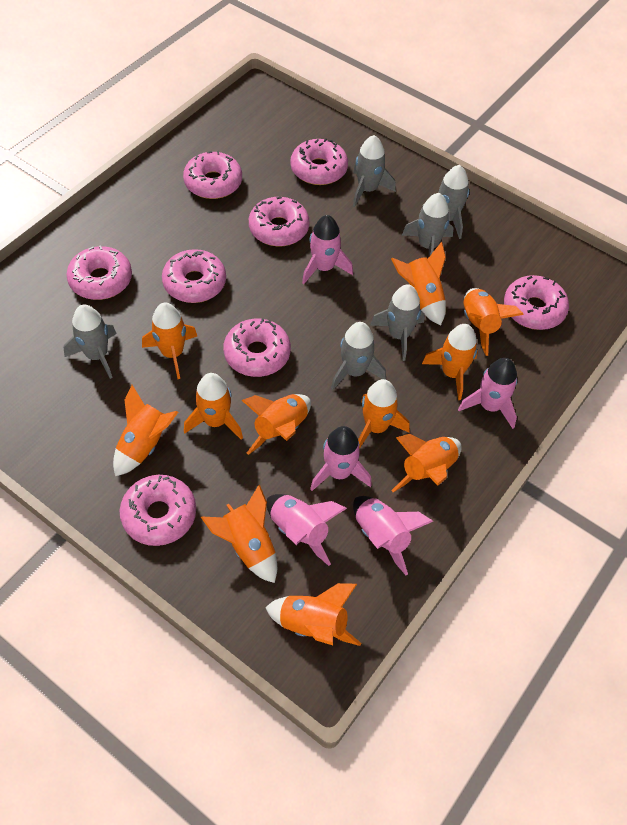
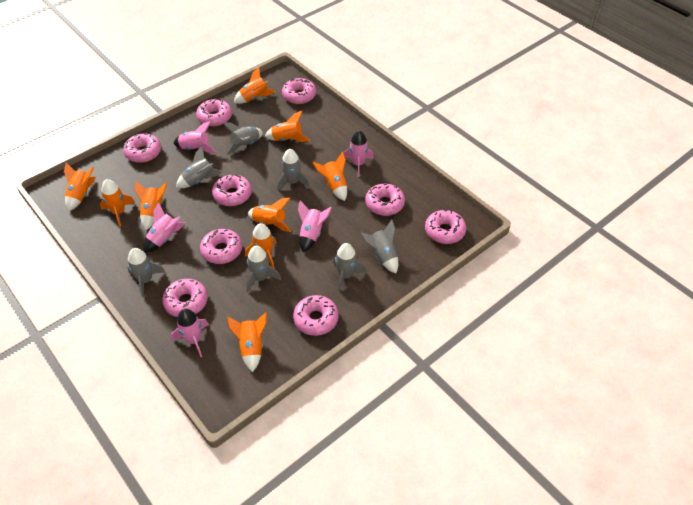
grey rocket: 6 -> 7
orange rocket: 11 -> 9
pink donut: 8 -> 9

